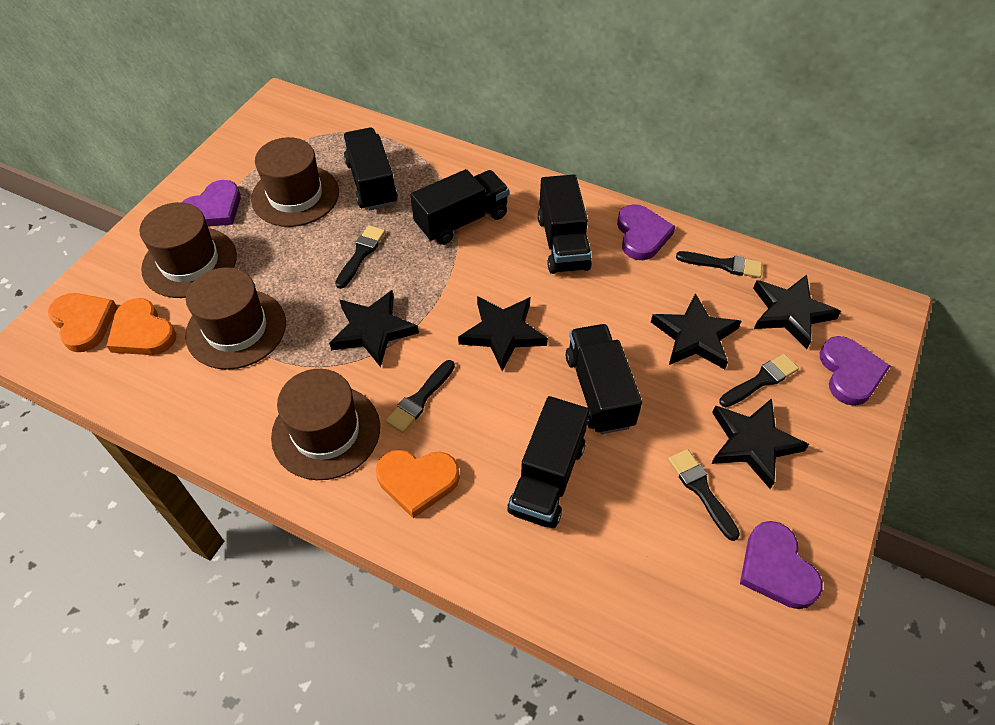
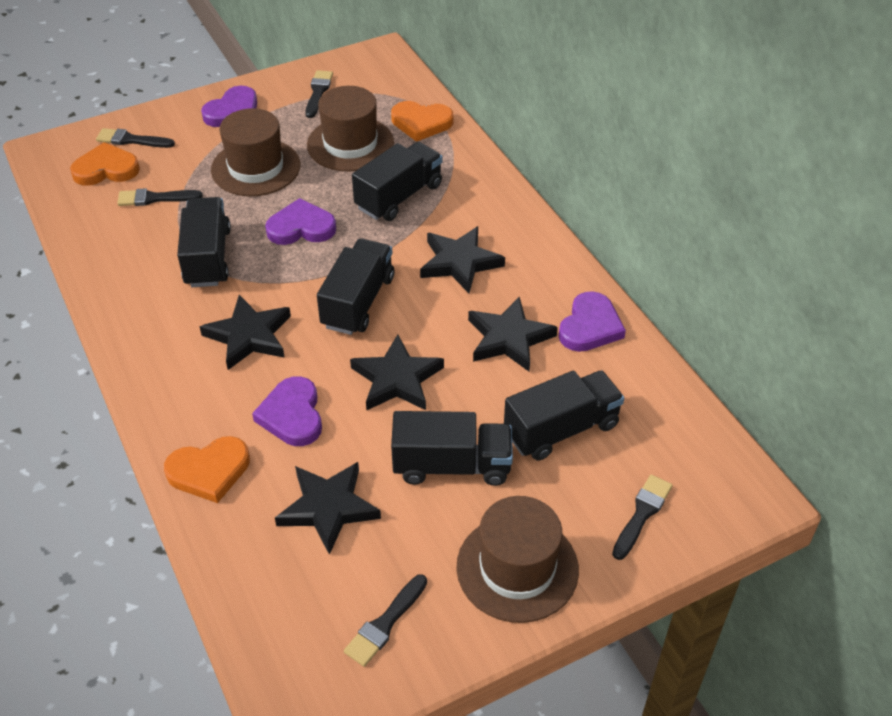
brown hat: 4 -> 3

